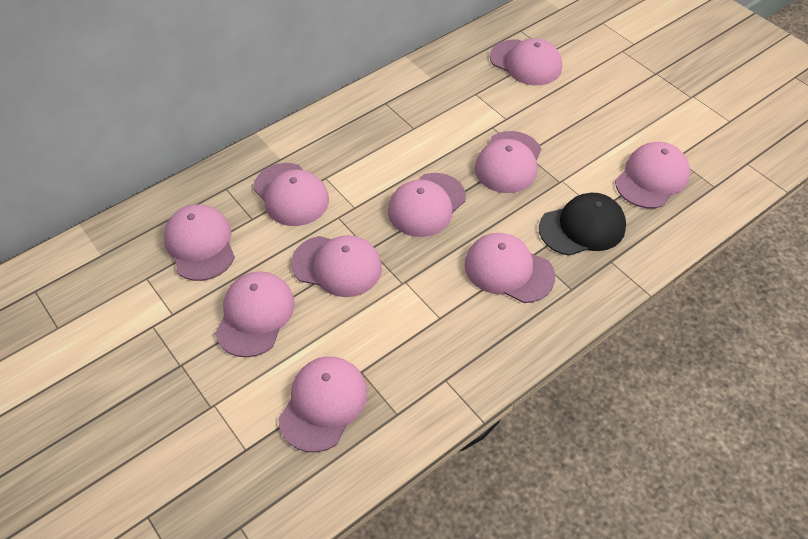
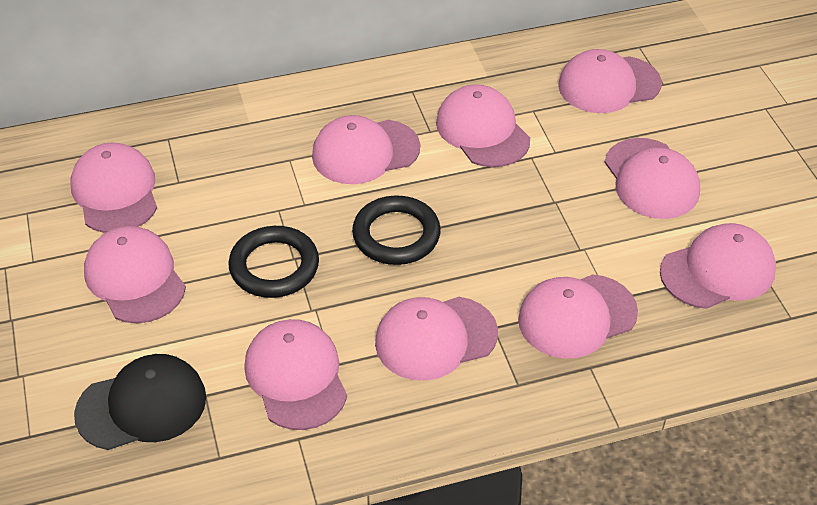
black ring: 0 -> 2

